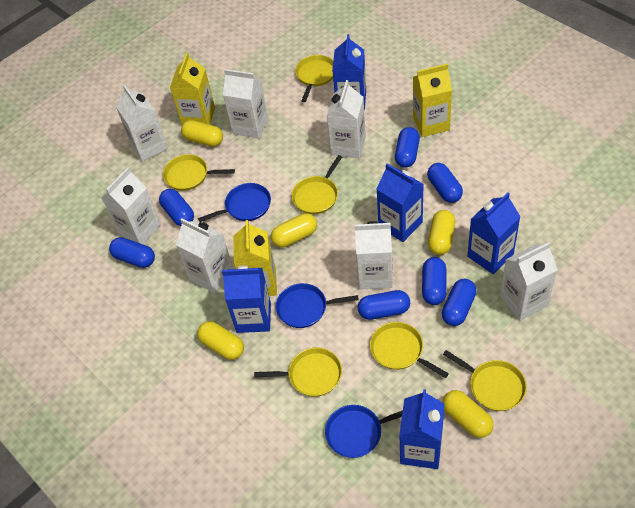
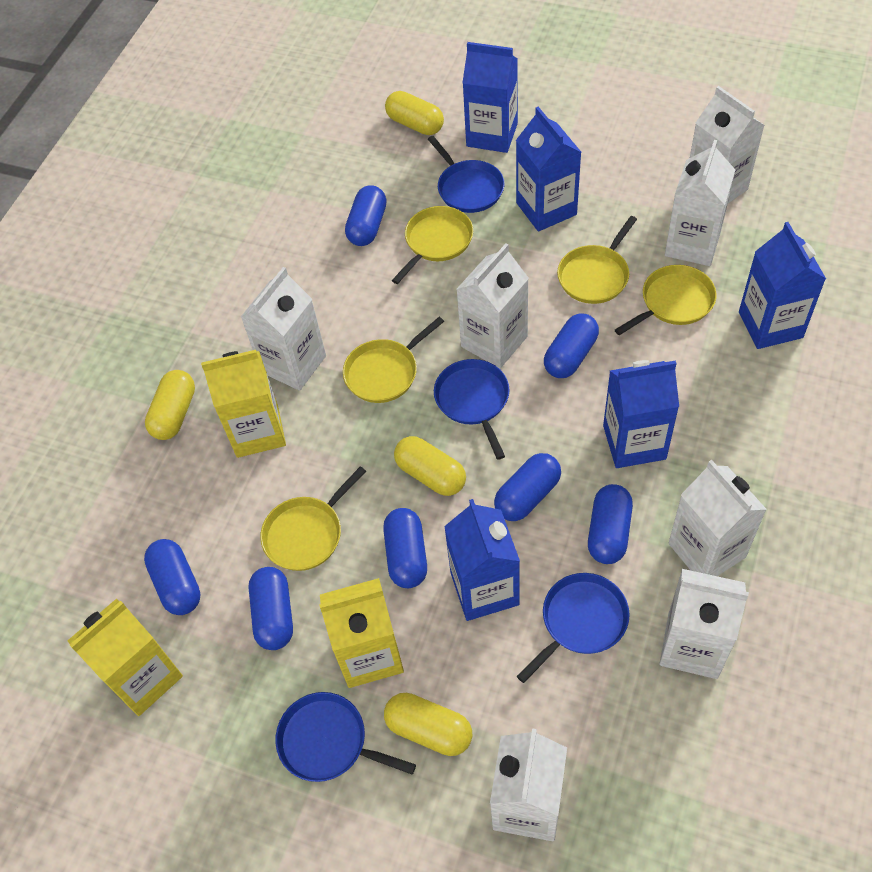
blue pan: 3 -> 4
yellow capsule: 5 -> 4
yellow pan: 6 -> 5

